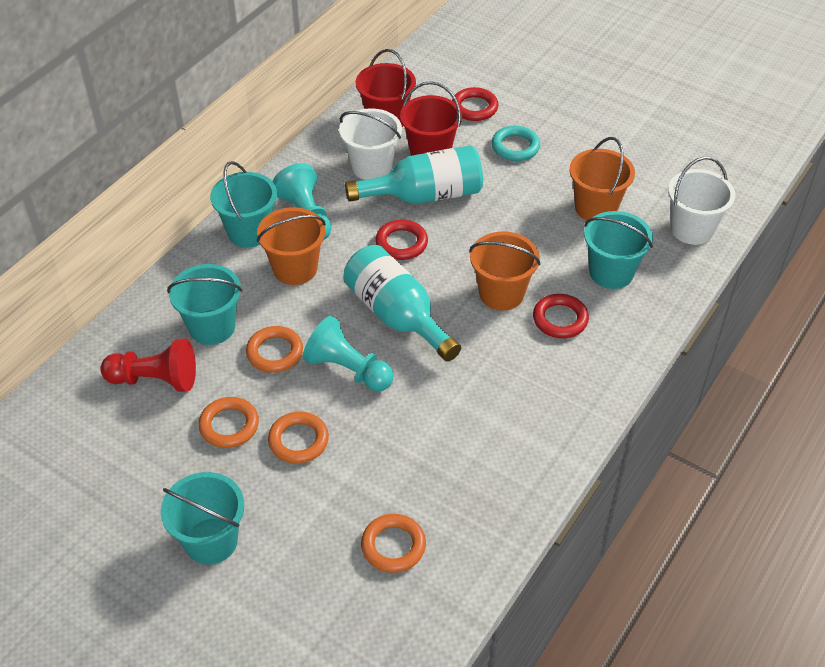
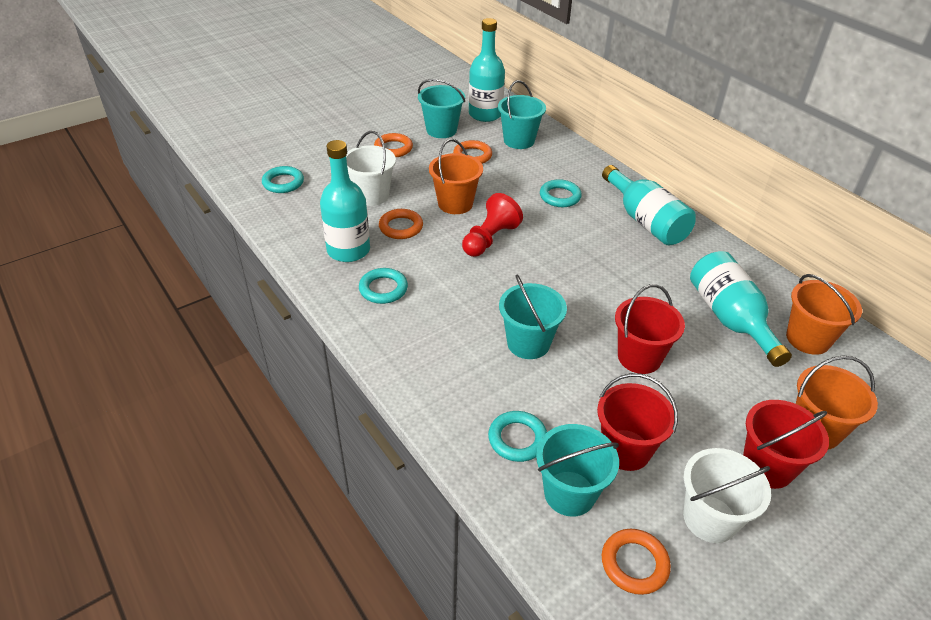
red bucket: 2 -> 3
red ring: 3 -> 0
turquoise bottle: 2 -> 4
turquoise pawn: 2 -> 0
turquoise ring: 1 -> 4

